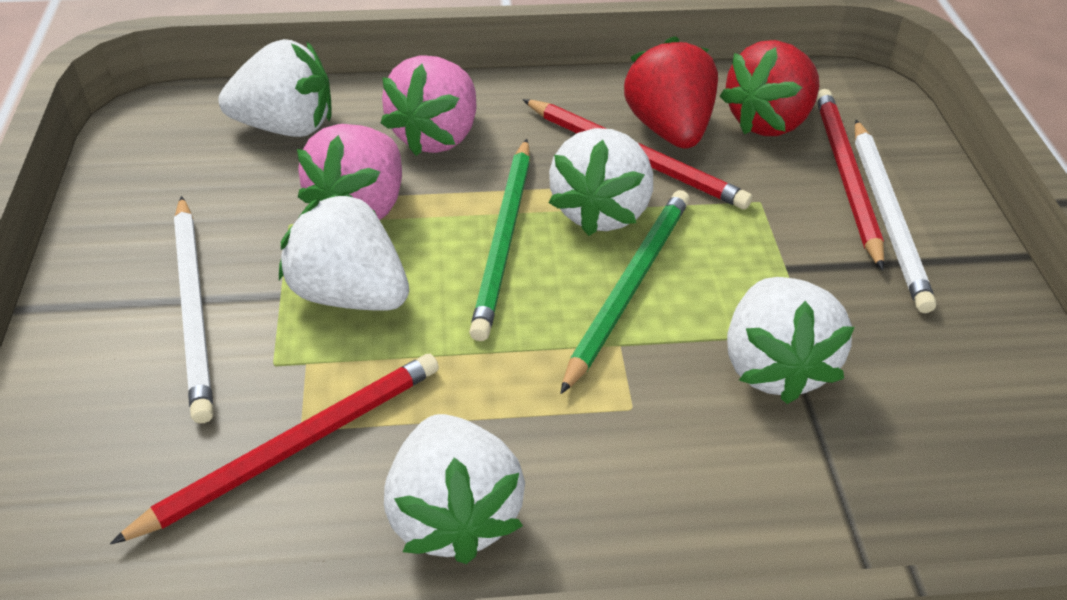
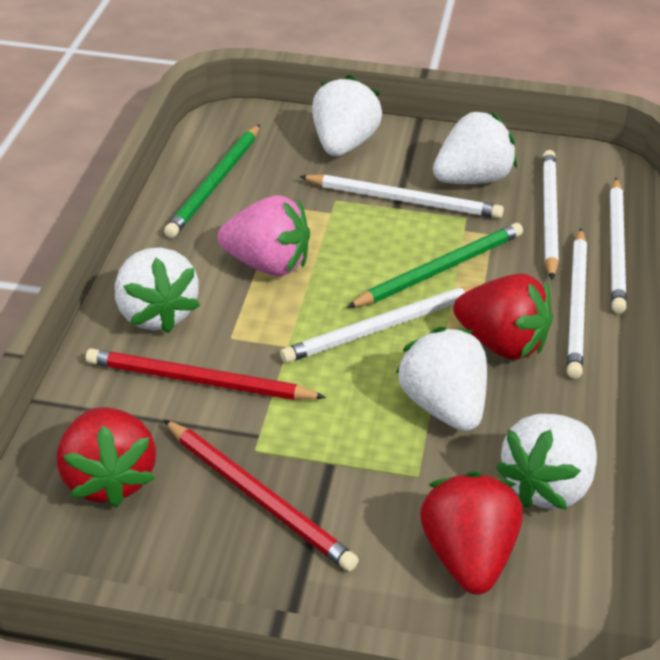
pink strawberry: 2 -> 1
red pencil: 3 -> 2
red strawberry: 2 -> 3
white pencil: 2 -> 5

